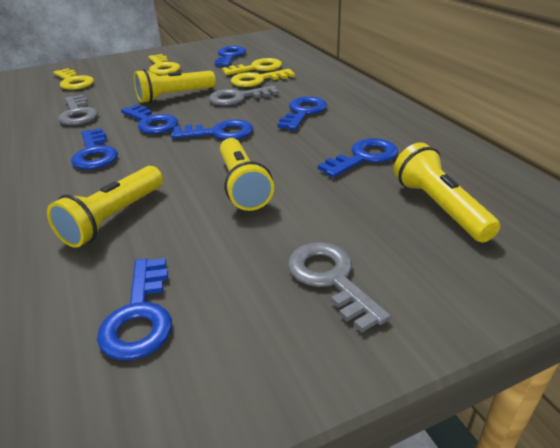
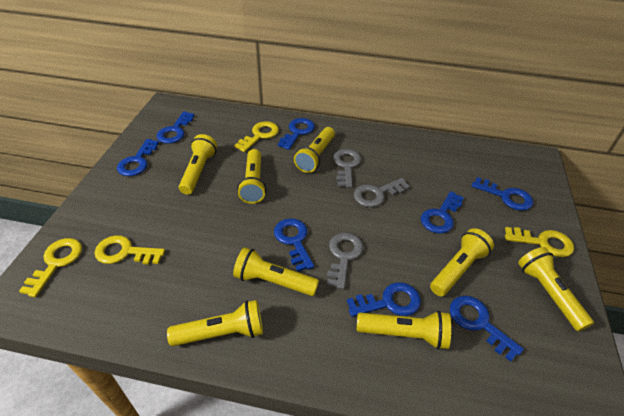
blue key: 7 -> 8
yellow flashlight: 4 -> 8

